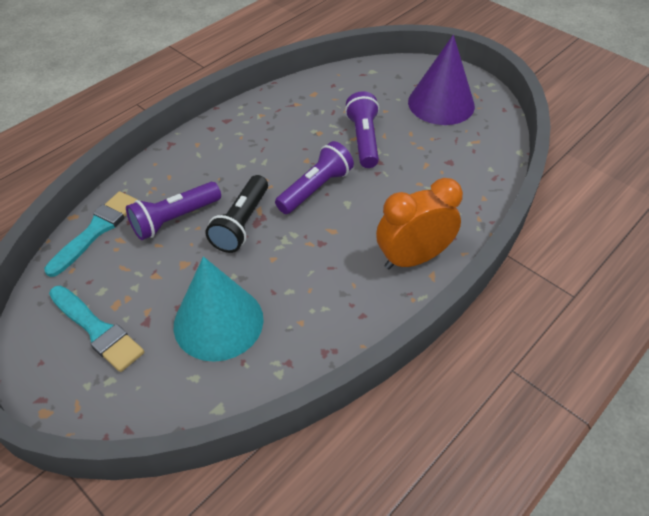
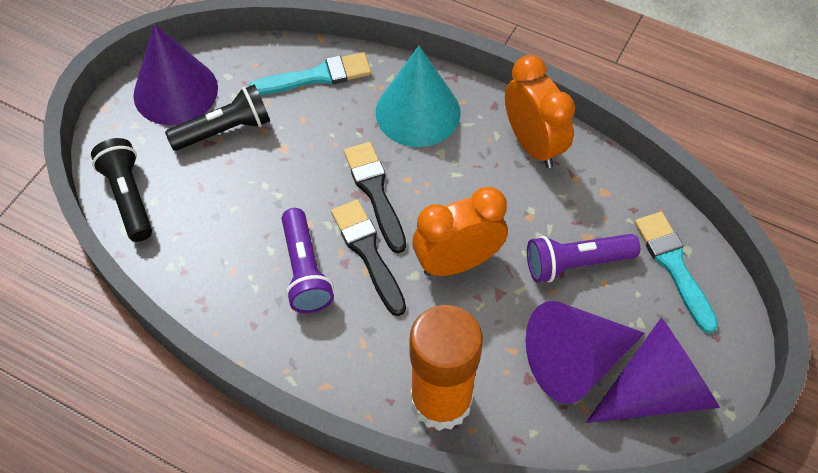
black brush: 0 -> 2
black flashlight: 1 -> 2
orange clock: 1 -> 2
orange glue stick: 0 -> 1
purple cone: 1 -> 3
purple flashlight: 3 -> 2

